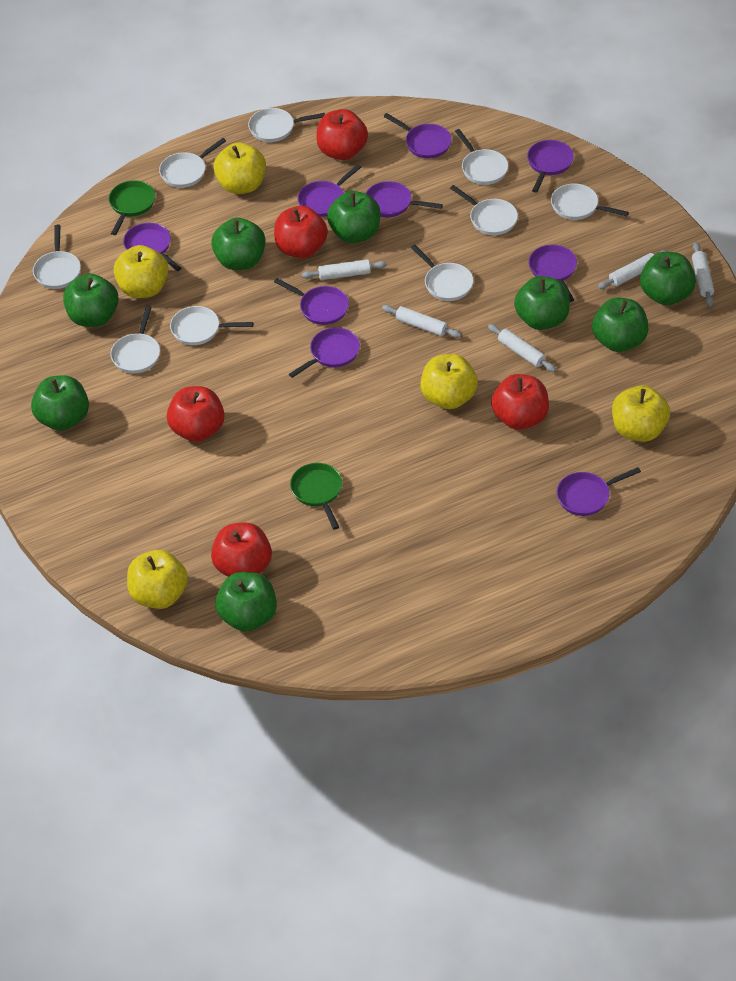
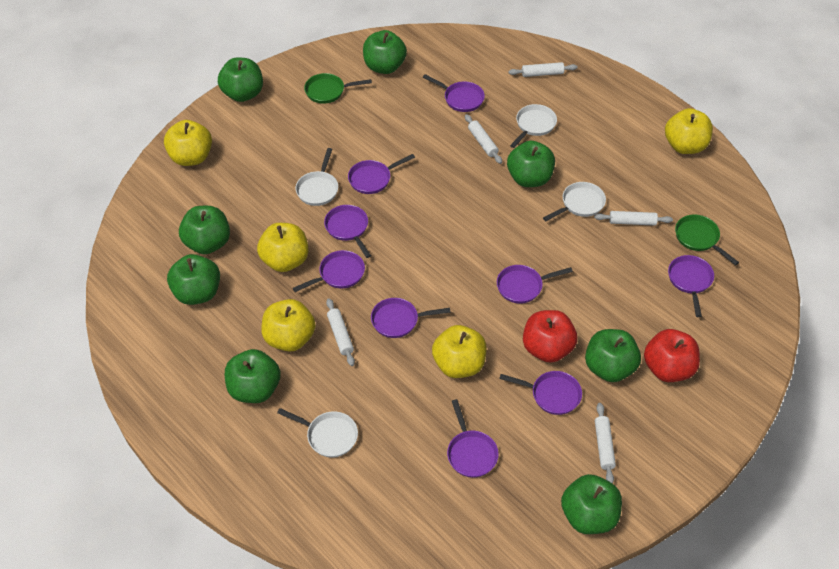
red apple: 5 -> 2
white pan: 9 -> 4

